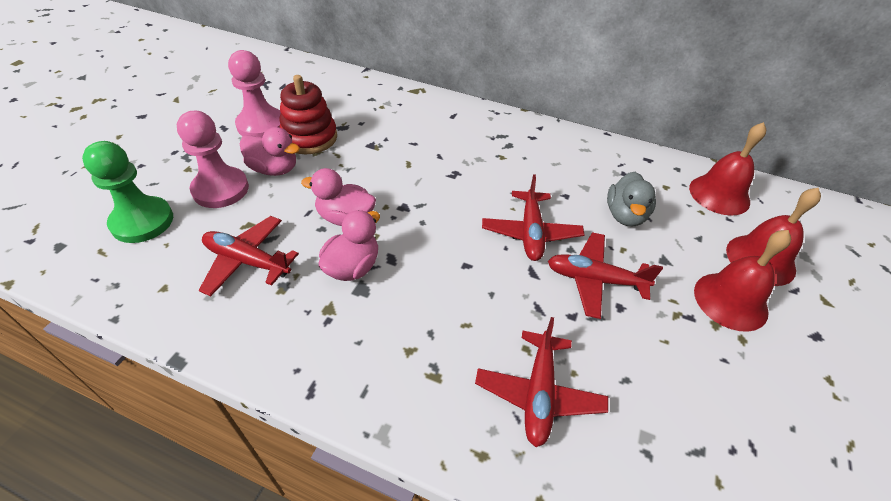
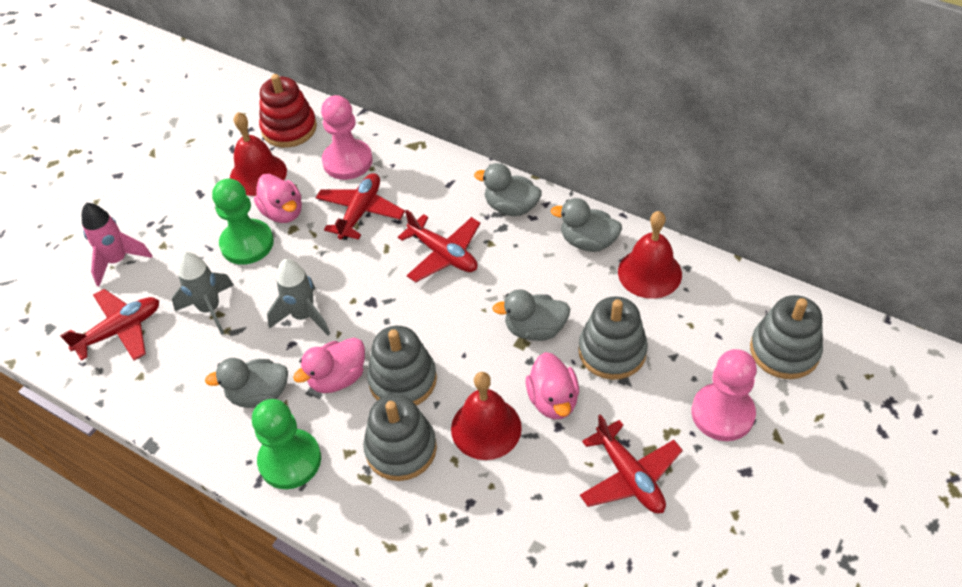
green pawn: 1 -> 2
grey duck: 1 -> 4
grey rocket: 0 -> 2
grey stacking toy: 0 -> 4
pink rocket: 0 -> 1

